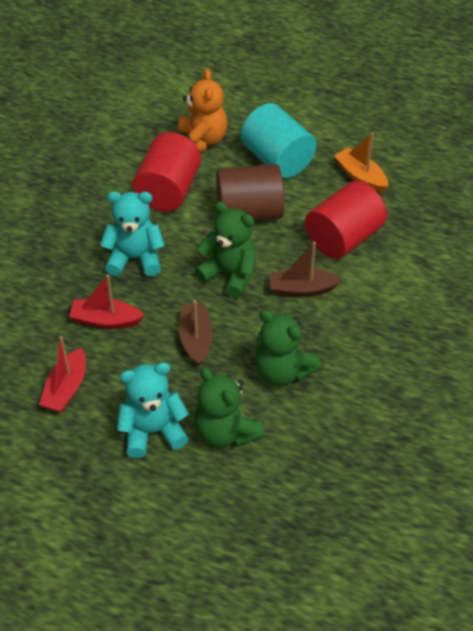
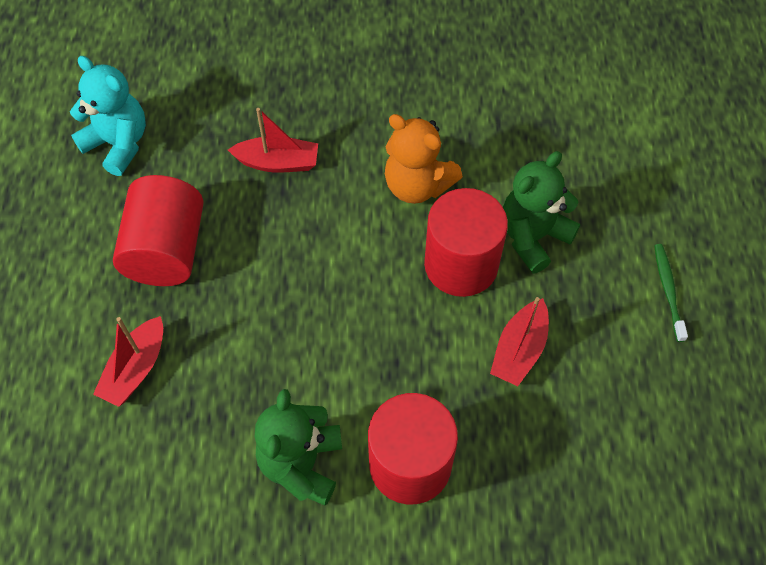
brown boat: 2 -> 0
brown cylinder: 1 -> 0
green teddy bear: 3 -> 2
green toothbrush: 0 -> 1
orange boat: 1 -> 0
red boat: 2 -> 3
red cylinder: 2 -> 3
turquoise cylinder: 1 -> 0
turquoise teddy bear: 2 -> 1

